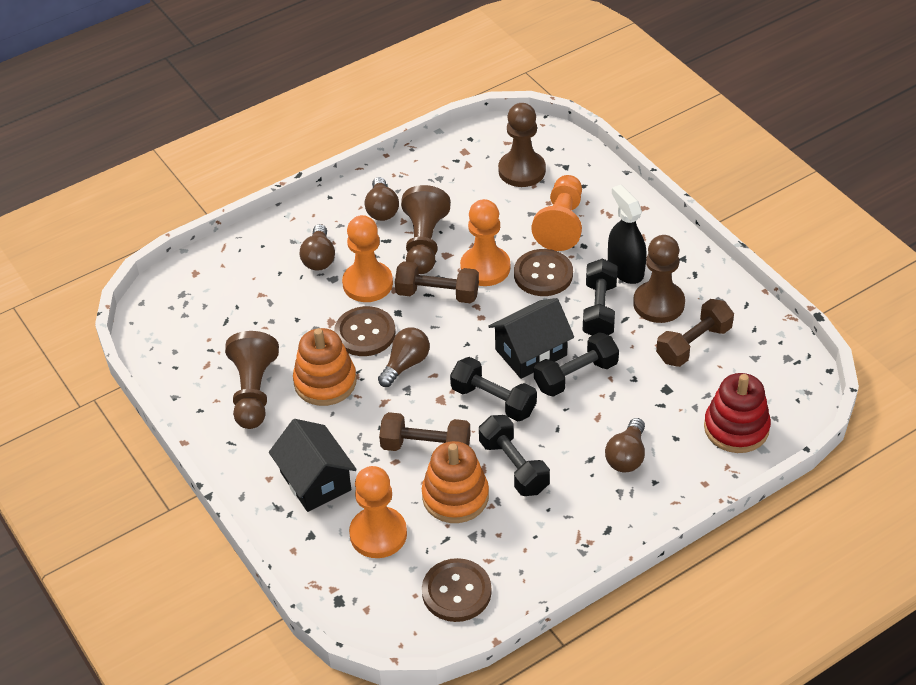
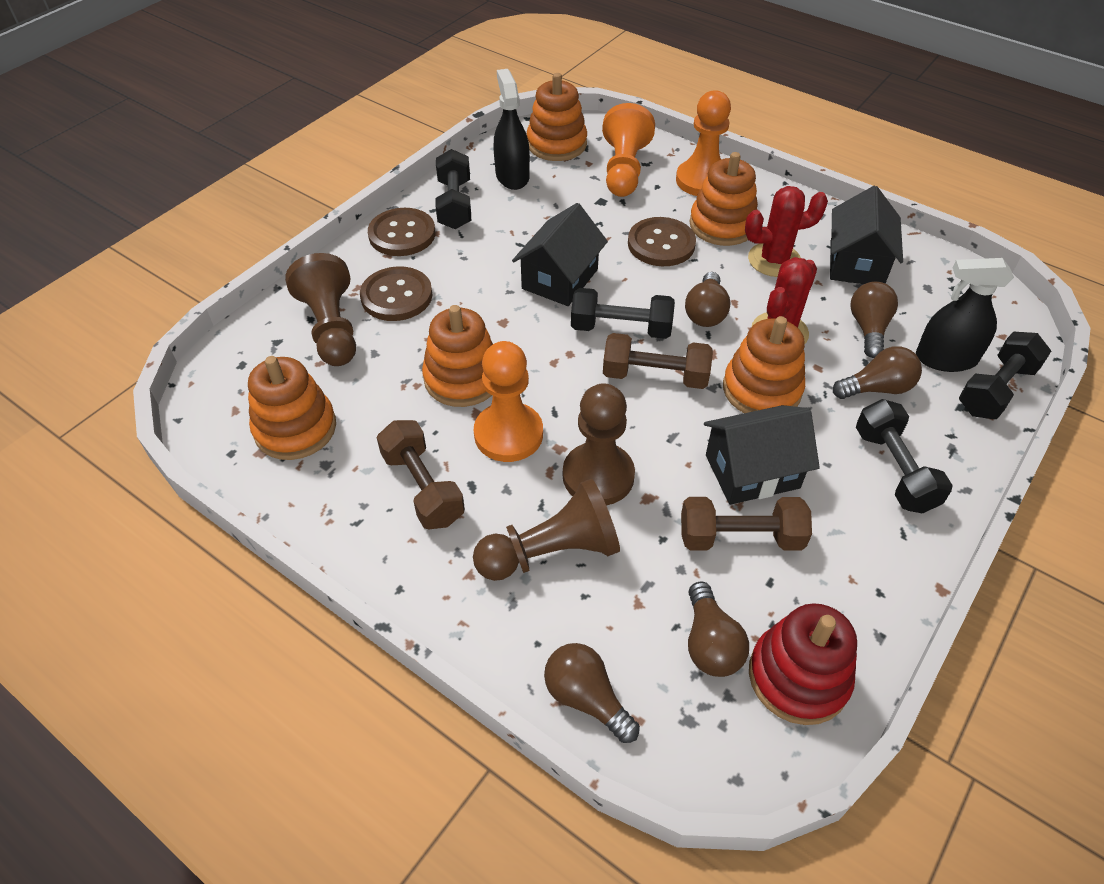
black house: 2 -> 3
black spray bottle: 1 -> 2
brown light bulb: 4 -> 5
brown pawn: 4 -> 3
orange pawn: 4 -> 3
orange stacking toy: 2 -> 5
red cactus: 0 -> 2

